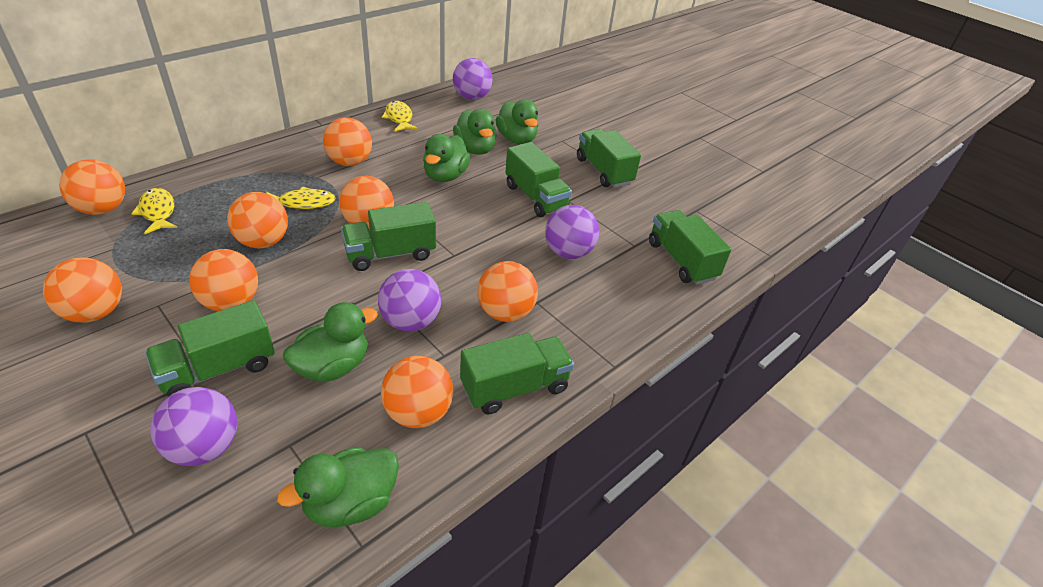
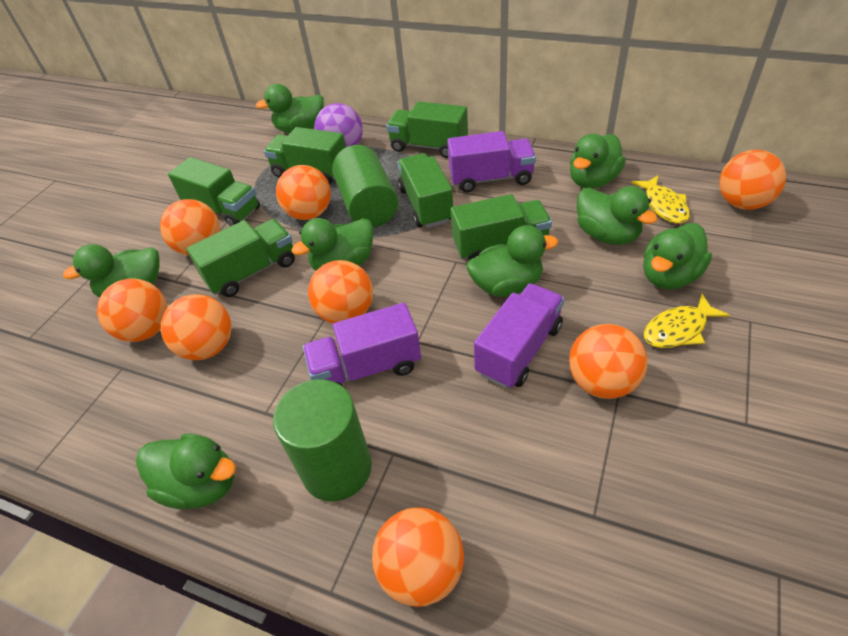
green cylinder: 0 -> 2
green duck: 5 -> 8
purple ball: 4 -> 1
purple truck: 0 -> 3
yellow fish: 3 -> 2

